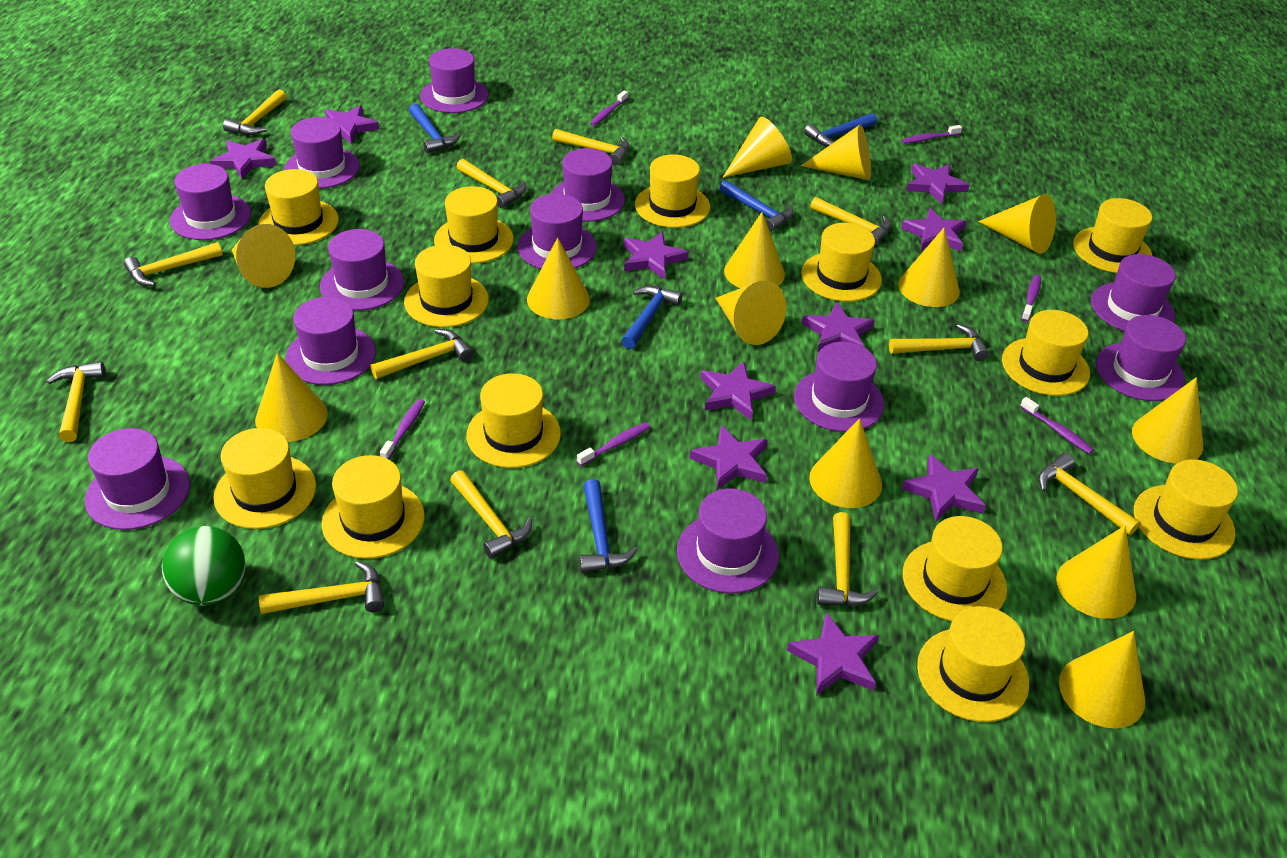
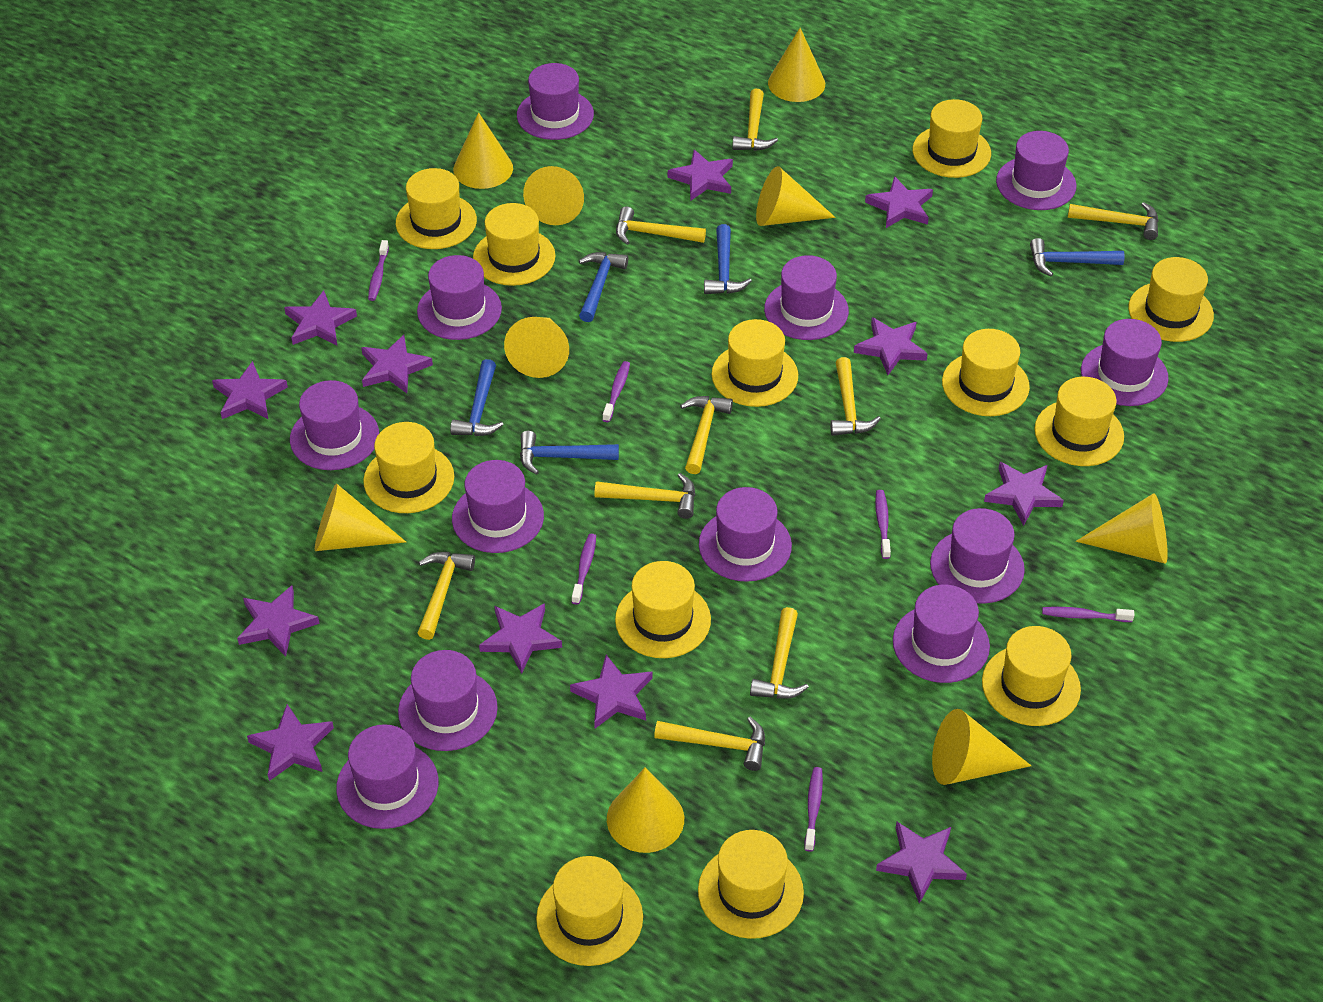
green ball: 1 -> 0
purple star: 10 -> 12
yellow cone: 13 -> 9
yellow hammer: 12 -> 9
yellow hat: 13 -> 12

